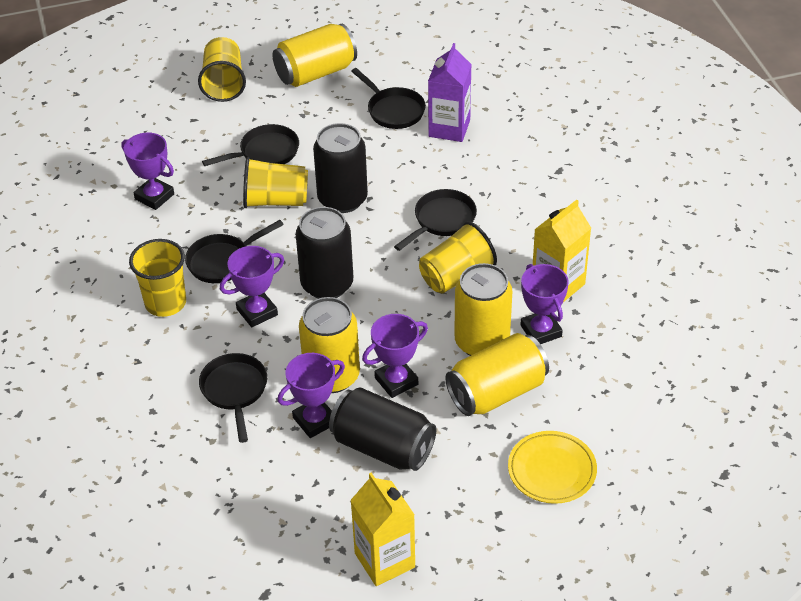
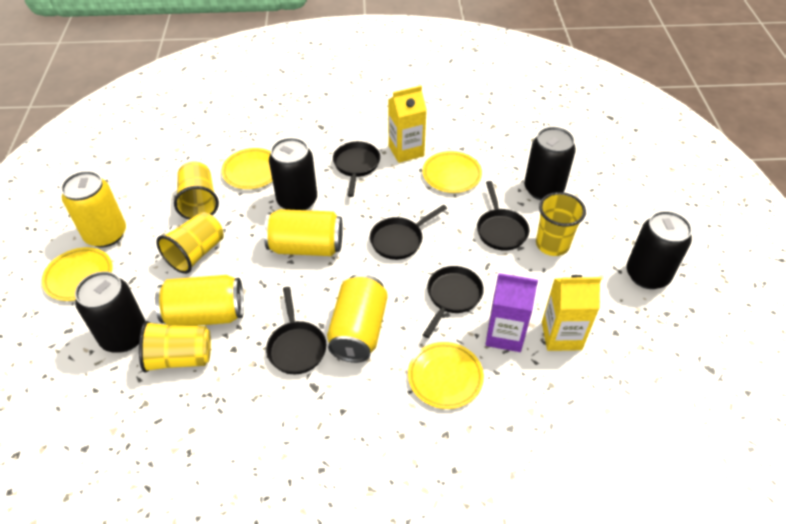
black can: 3 -> 4
purple trophy: 5 -> 0
yellow plate: 1 -> 4

